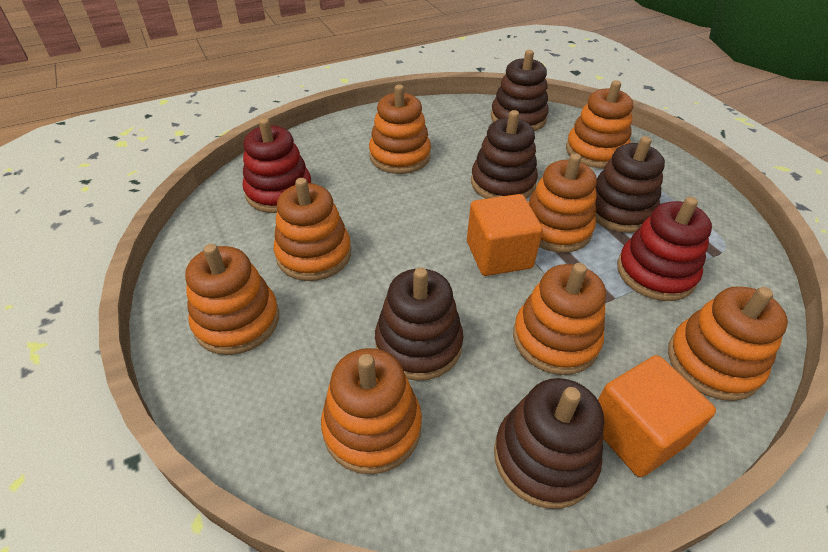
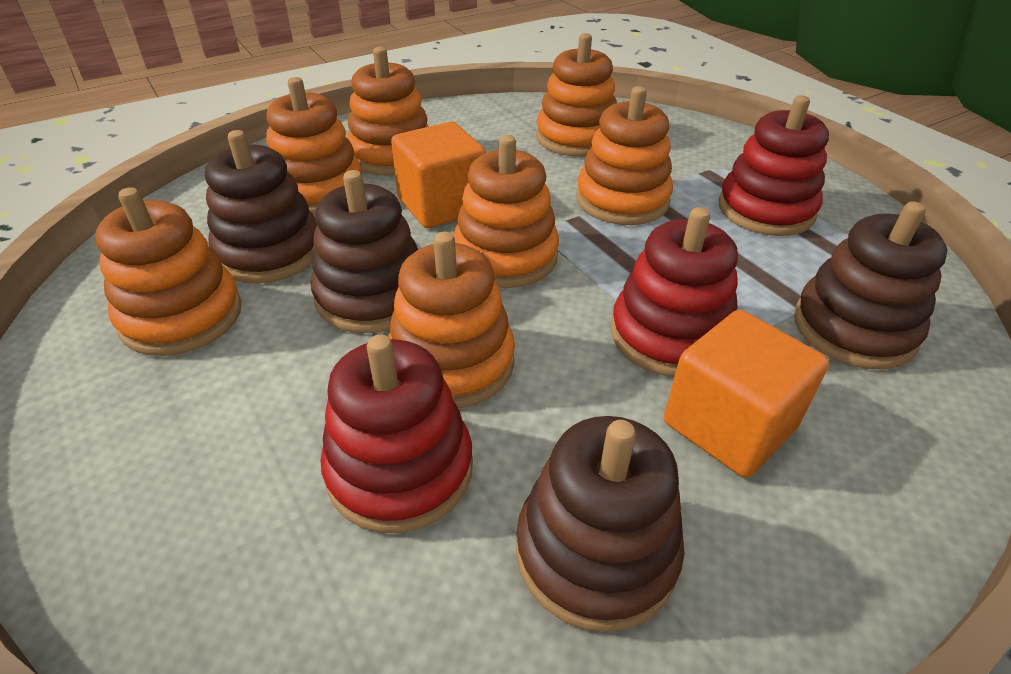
brown stacking toy: 5 -> 4
orange stacking toy: 8 -> 7
red stacking toy: 2 -> 3

